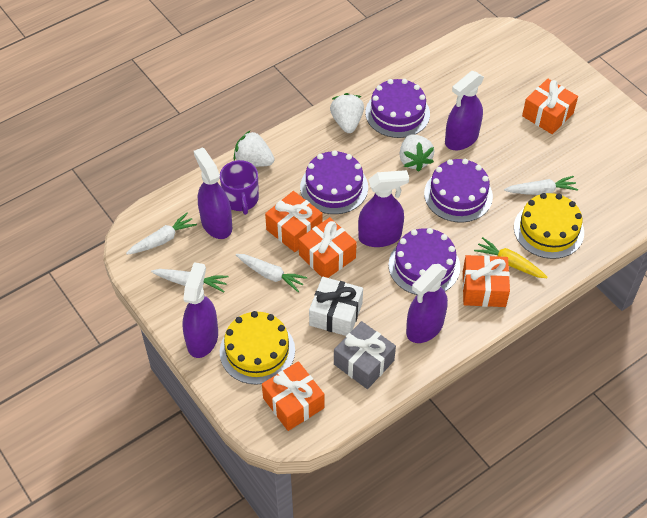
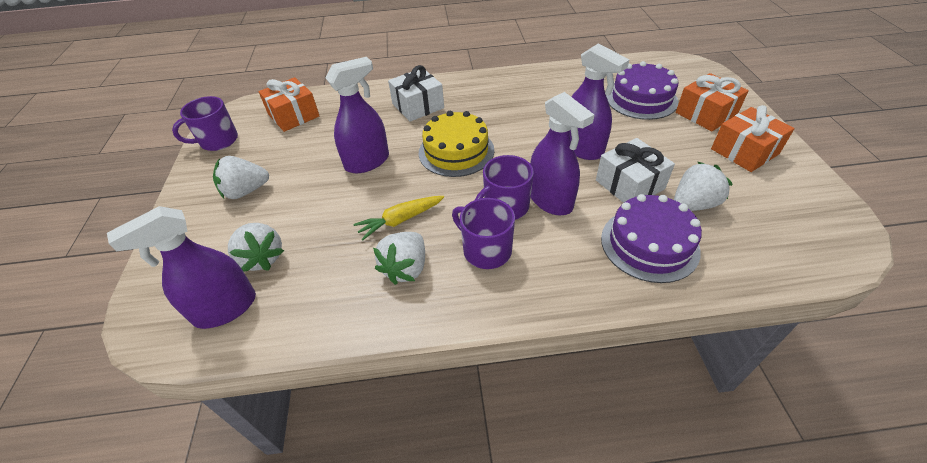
grey gift: 1 -> 0
orange gift: 5 -> 3
purple cake: 4 -> 2
purple mug: 1 -> 3
purple spray bottle: 5 -> 4
white carrot: 4 -> 0
white gift: 1 -> 2
white strawberry: 3 -> 4
yellow cake: 2 -> 1

